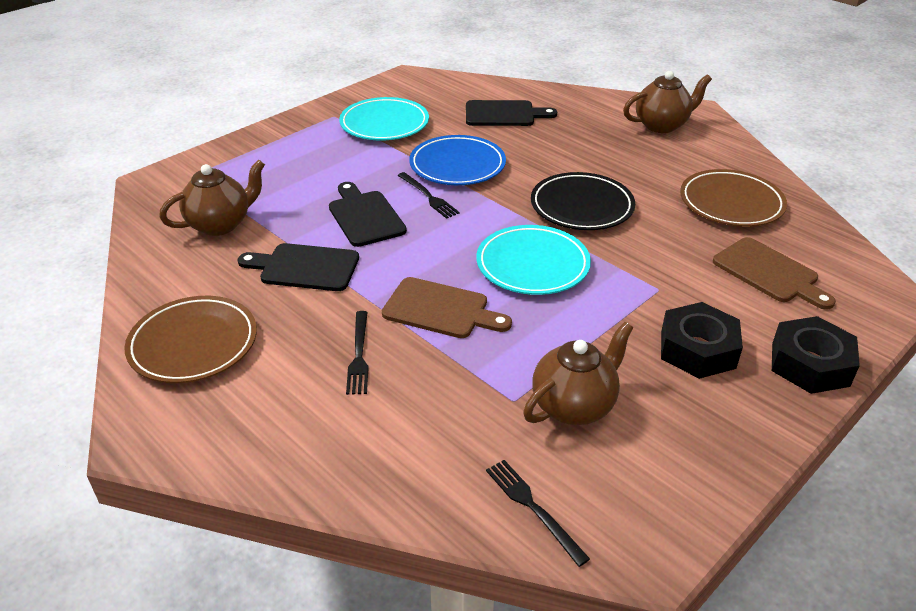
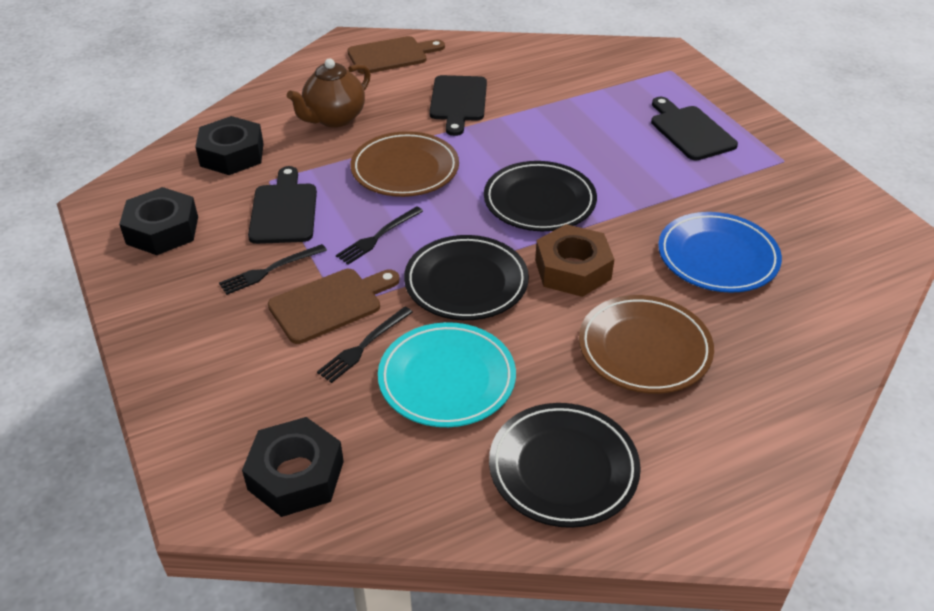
black nut: 2 -> 3
black plate: 1 -> 3
brown nut: 0 -> 1
brown teapot: 3 -> 1
turquoise plate: 2 -> 1

